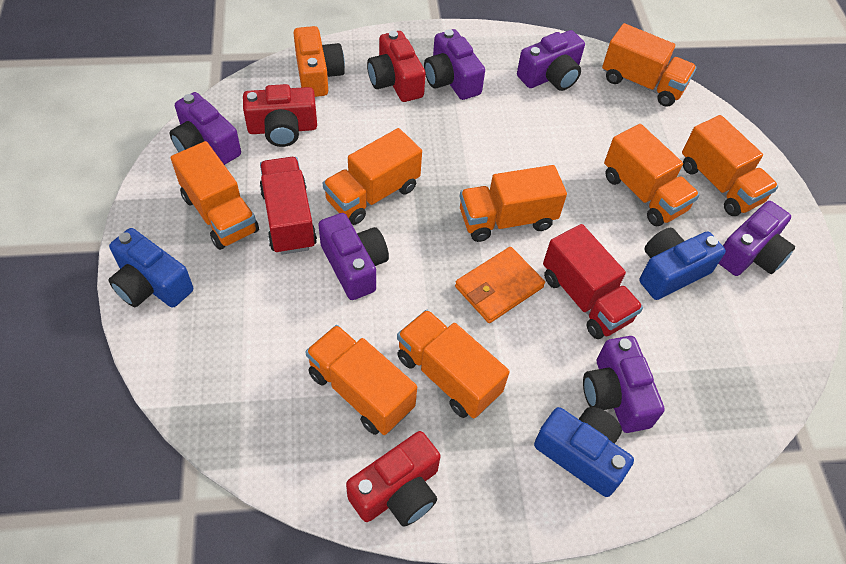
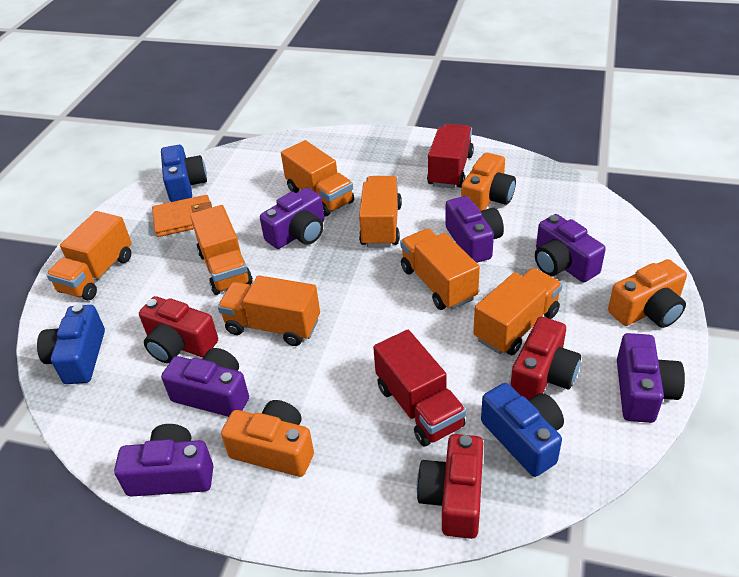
orange camera: 1 -> 3
orange truck: 8 -> 7

